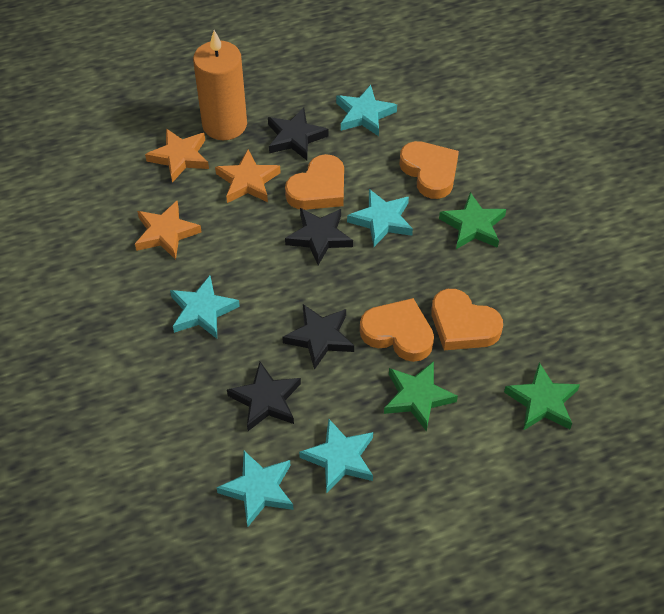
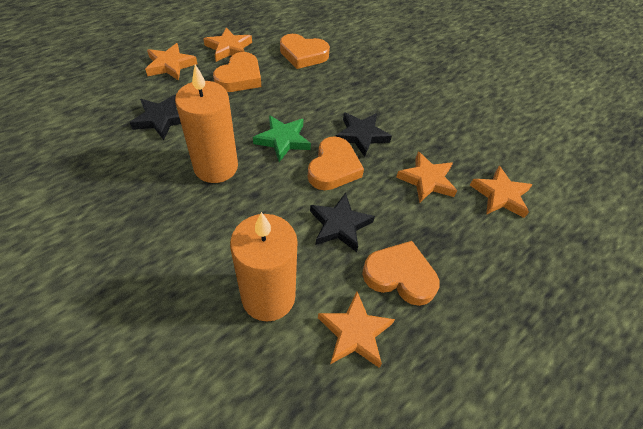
black star: 4 -> 3
green star: 3 -> 1
orange candle: 1 -> 2
orange star: 3 -> 5
turquoise star: 5 -> 0

